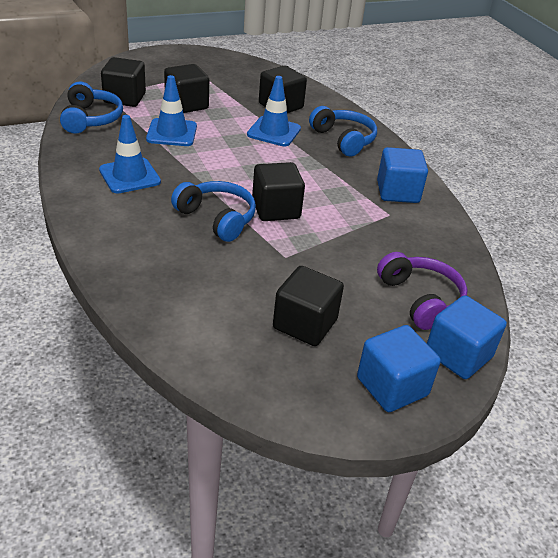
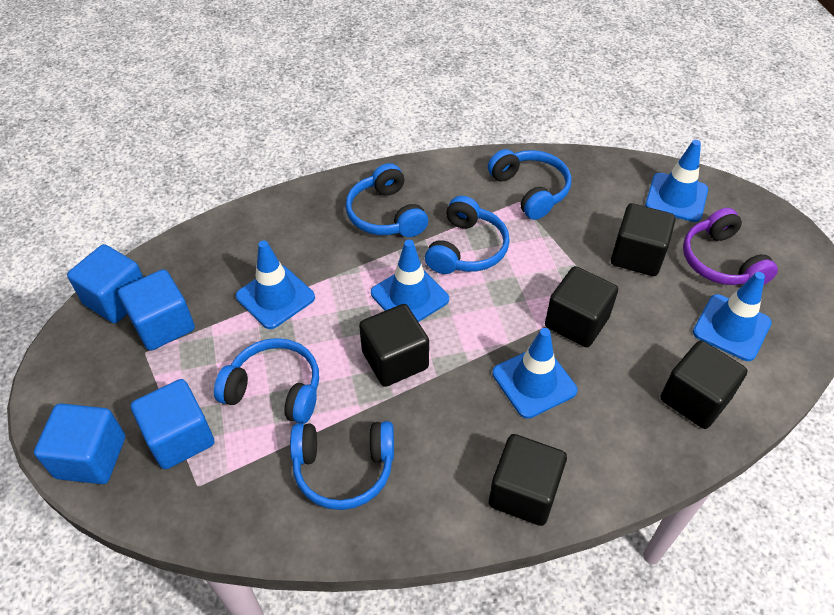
blue cube: 3 -> 4
blue headphones: 3 -> 5
blue traffic cone: 3 -> 5

